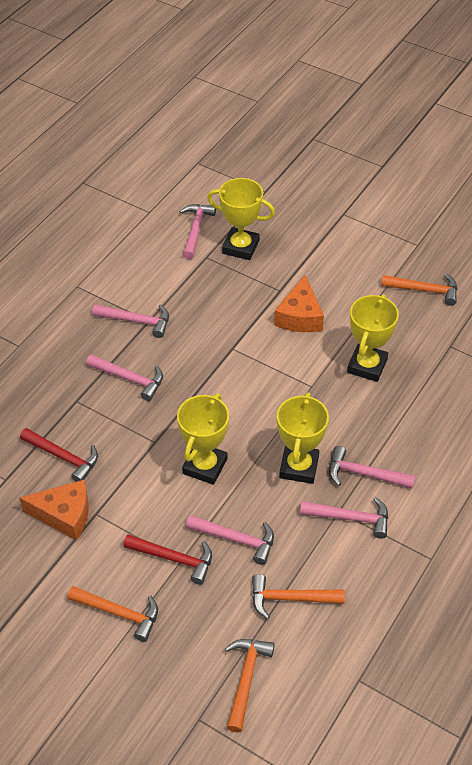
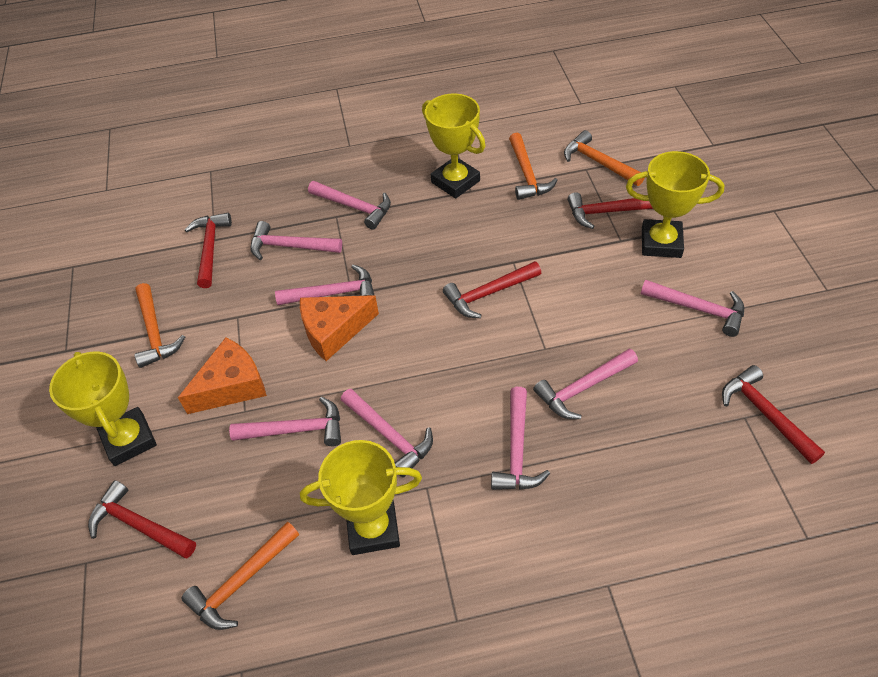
pink hammer: 6 -> 8
red hammer: 2 -> 5

